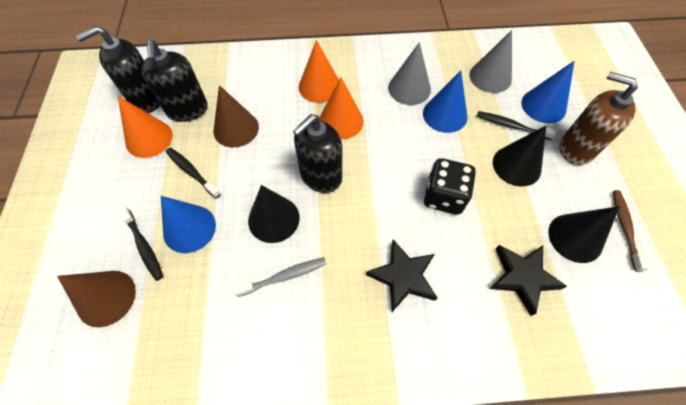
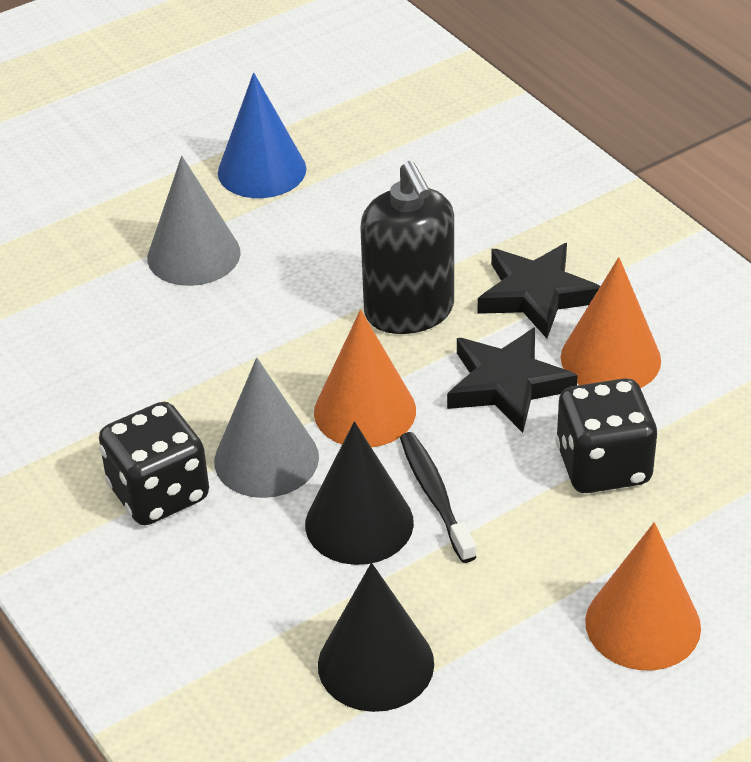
black cone: 3 -> 2
black dice: 1 -> 2
black soap dispenser: 3 -> 1
black toothbrush: 3 -> 1
blue cone: 3 -> 1
brown cone: 2 -> 0
brown soap dispenser: 1 -> 0
brown toothbrush: 1 -> 0
grey toothbrush: 1 -> 0

